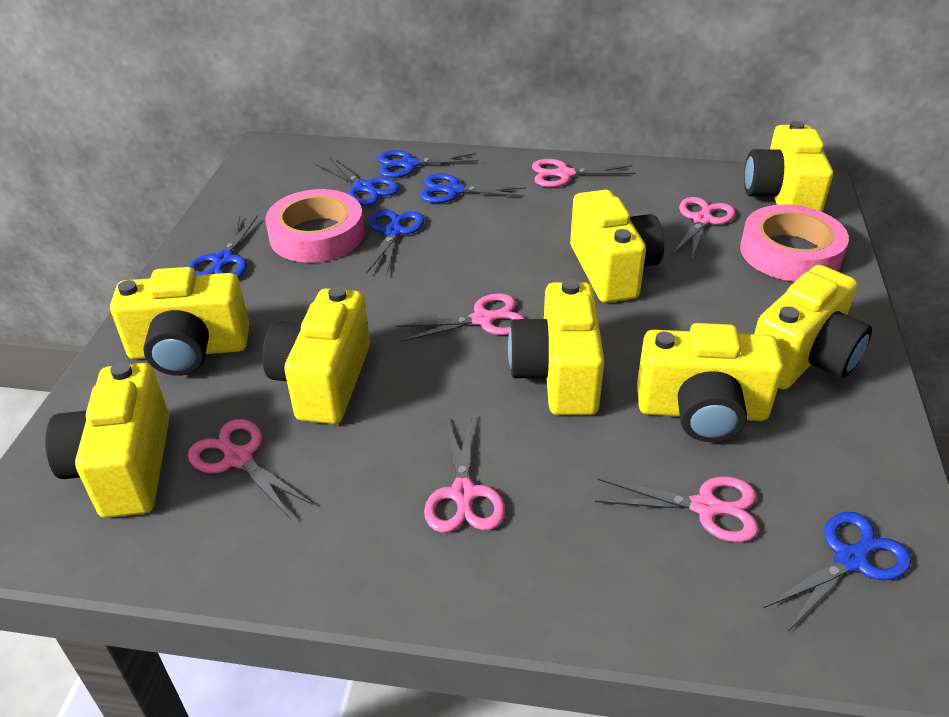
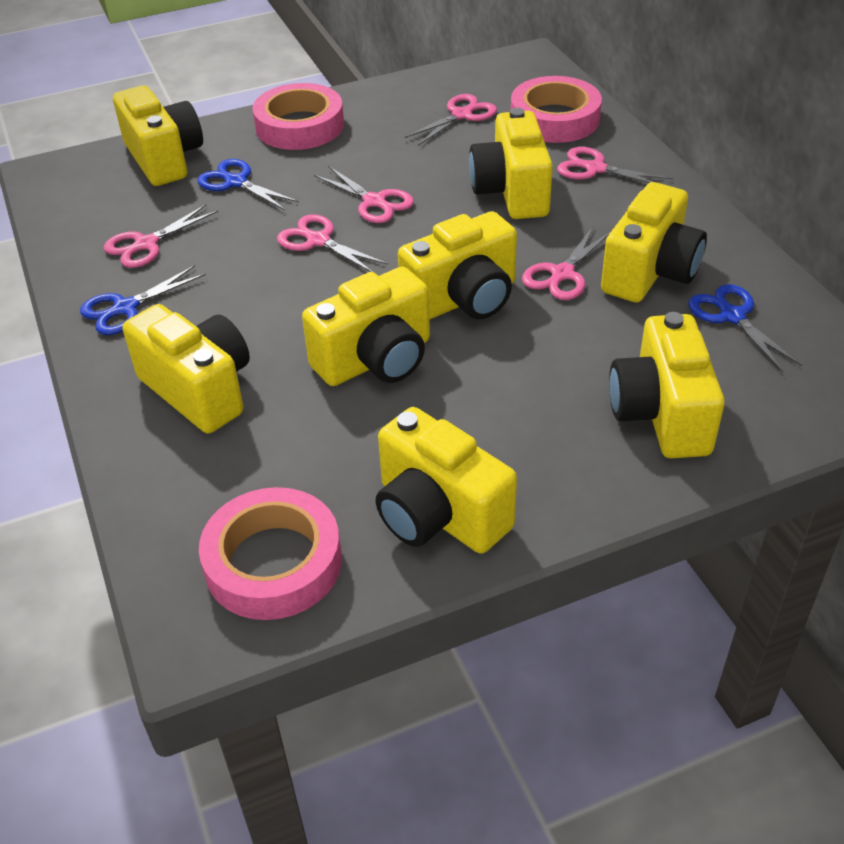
blue scissors: 6 -> 3
pink tape: 2 -> 3

